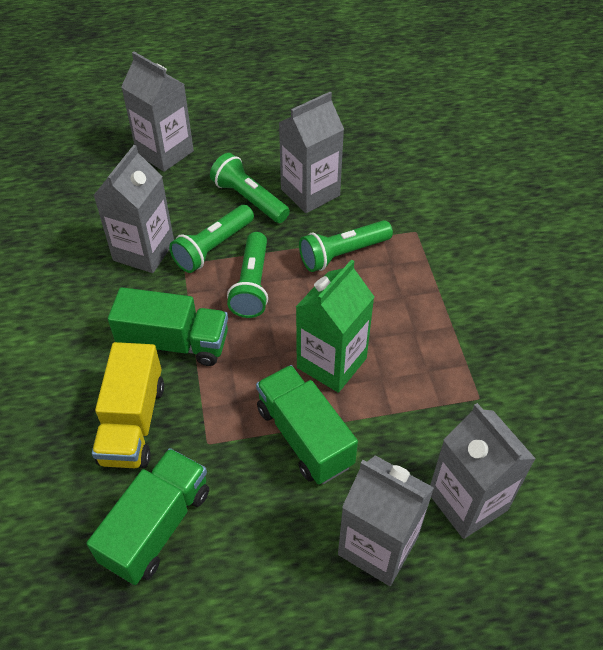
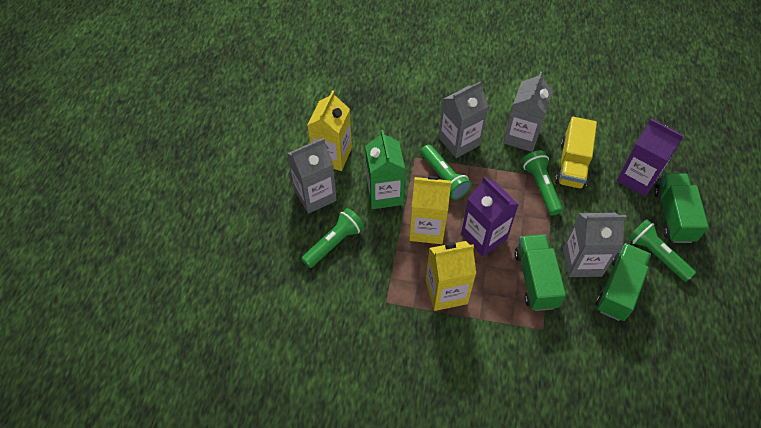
grey carton: 5 -> 4
purple carton: 0 -> 2
yellow carton: 0 -> 3

